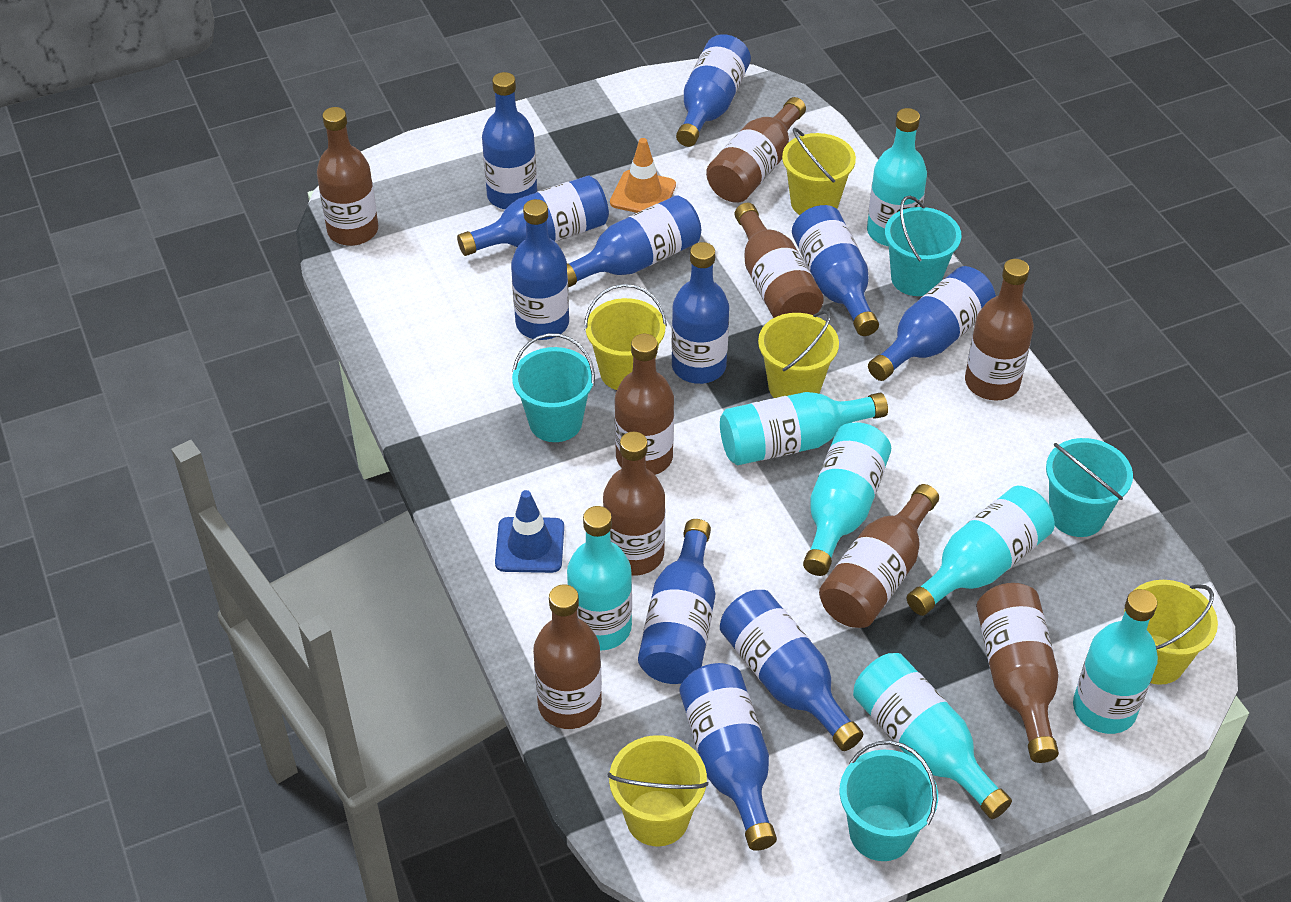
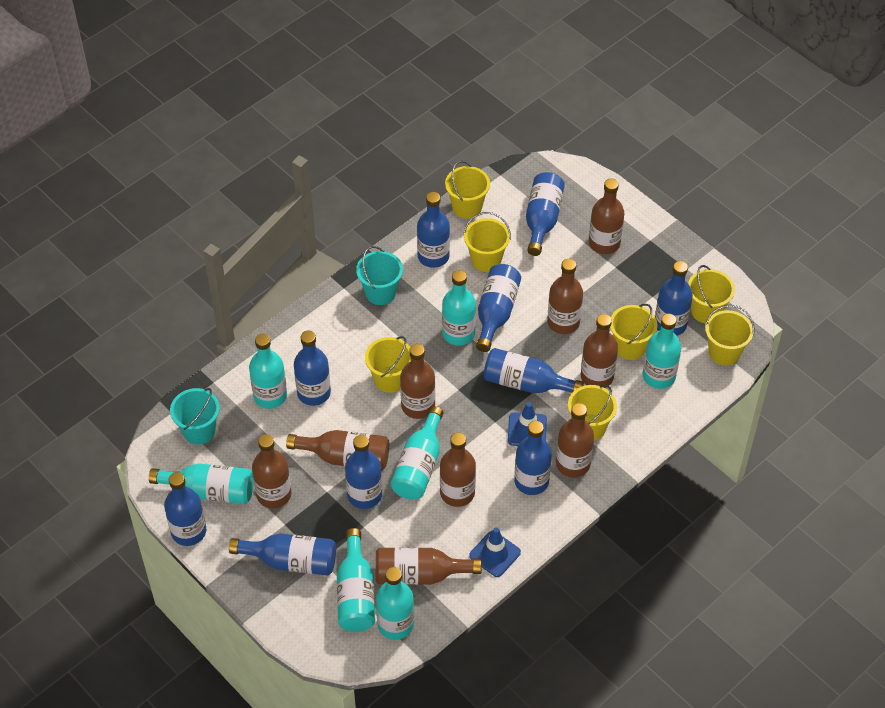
blue bottle: 11 -> 10
blue traffic cone: 1 -> 2
orange traffic cone: 1 -> 0
turquoise bucket: 4 -> 2
yellow bucket: 5 -> 7

